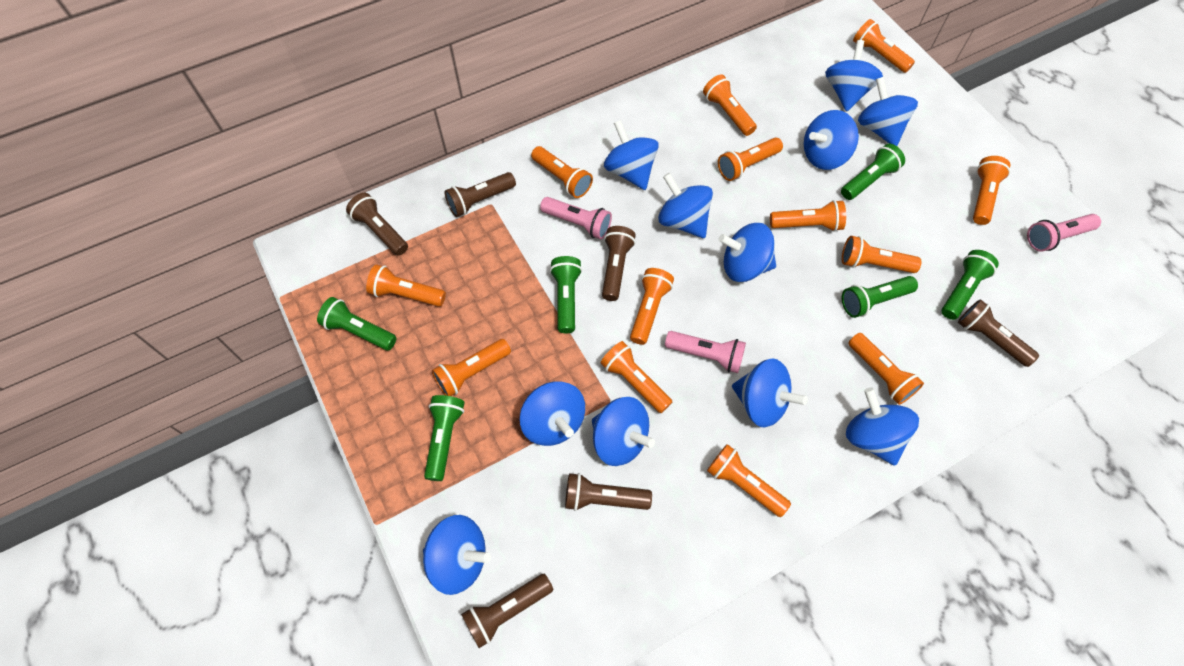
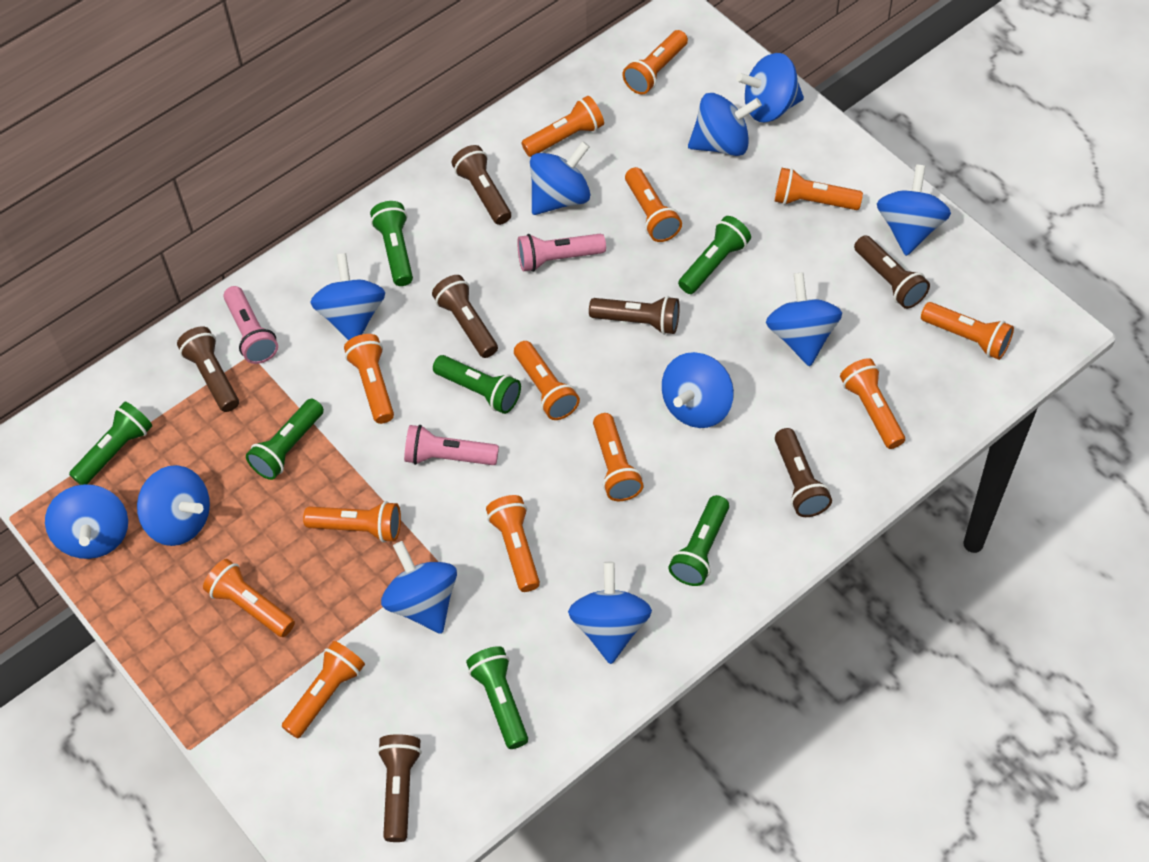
brown flashlight: 6 -> 7
green flashlight: 6 -> 7

